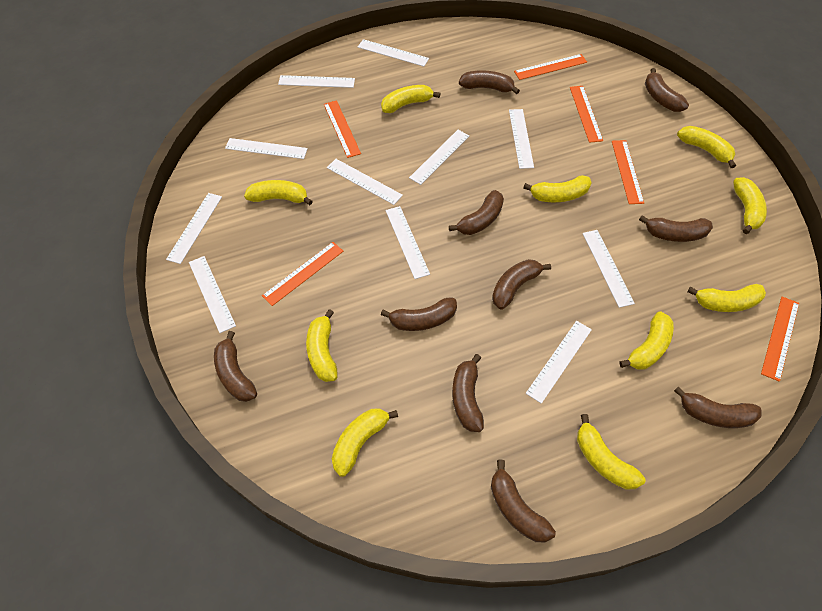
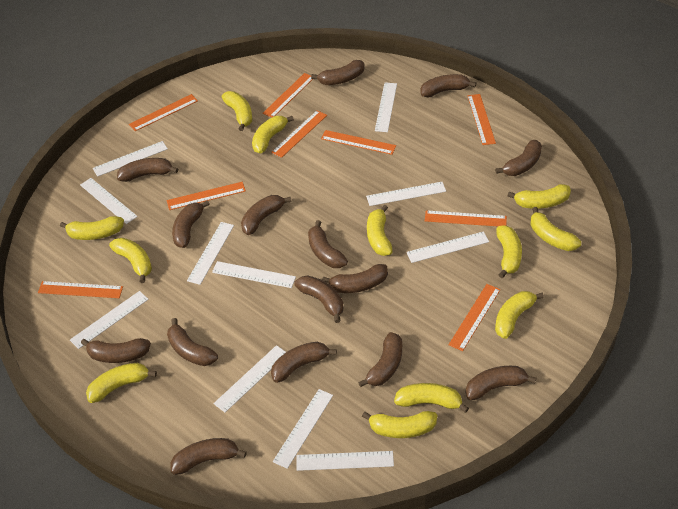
brown banana: 10 -> 15
orange ruler: 6 -> 9
yellow banana: 10 -> 12

